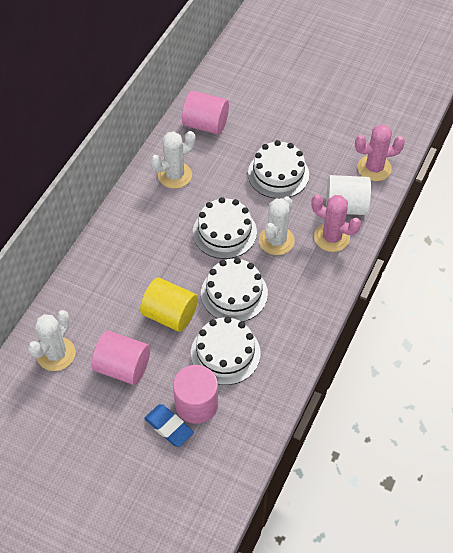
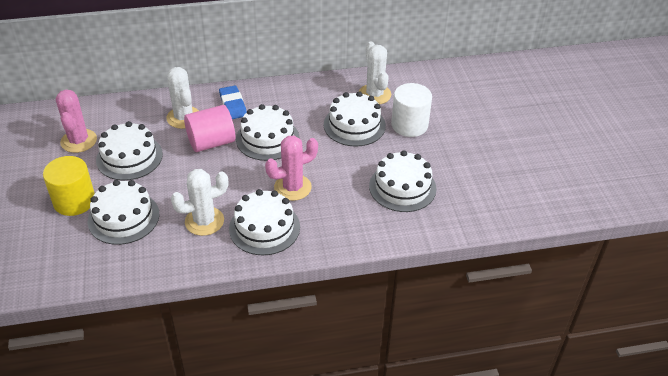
pink cylinder: 3 -> 1
white cake: 4 -> 6

